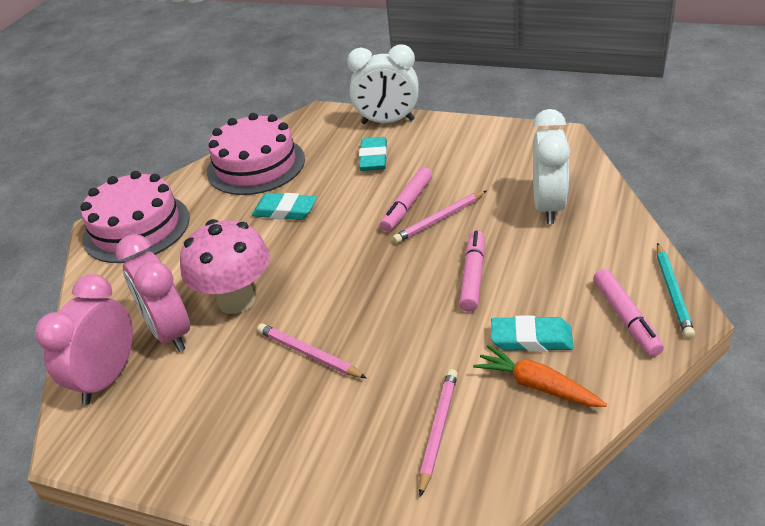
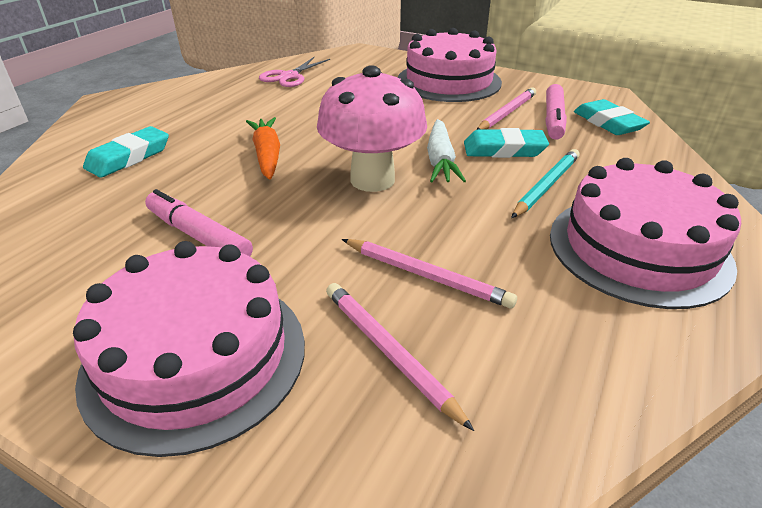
pink cake: 2 -> 3
pink clock: 2 -> 0
pink marker: 3 -> 2
pink scissors: 0 -> 1
white carrot: 0 -> 1
white clock: 2 -> 0

